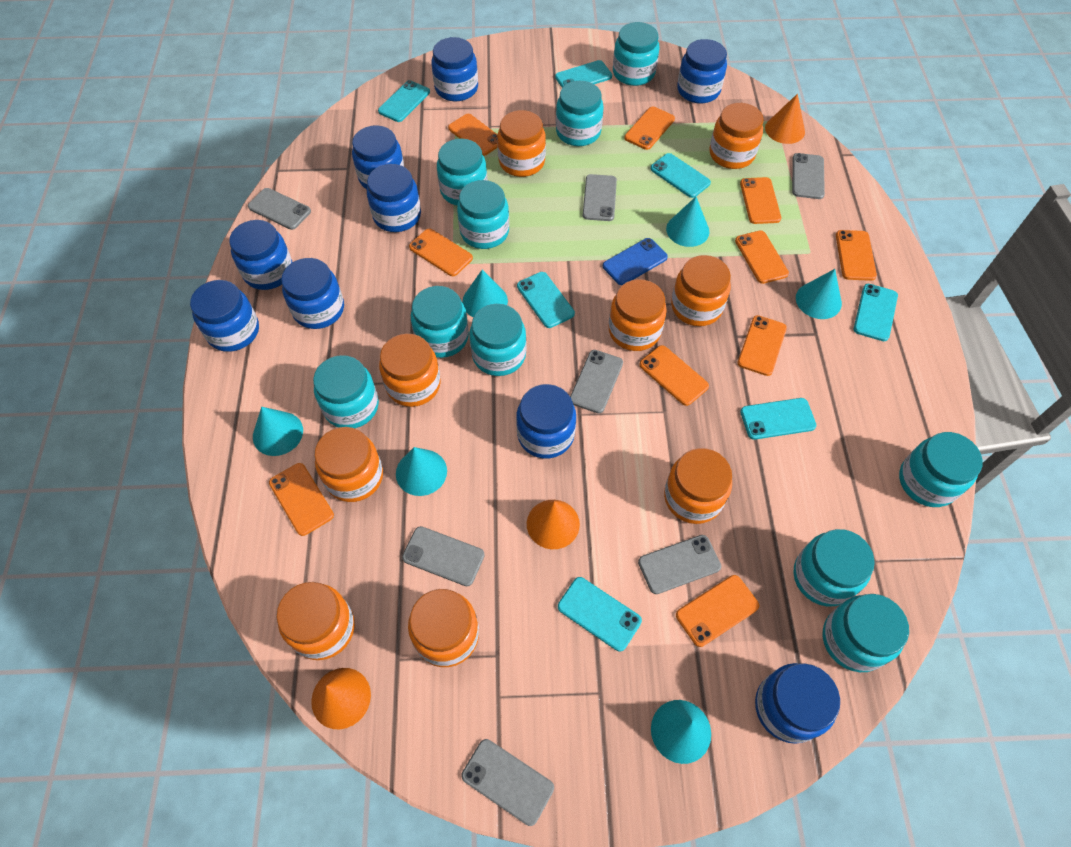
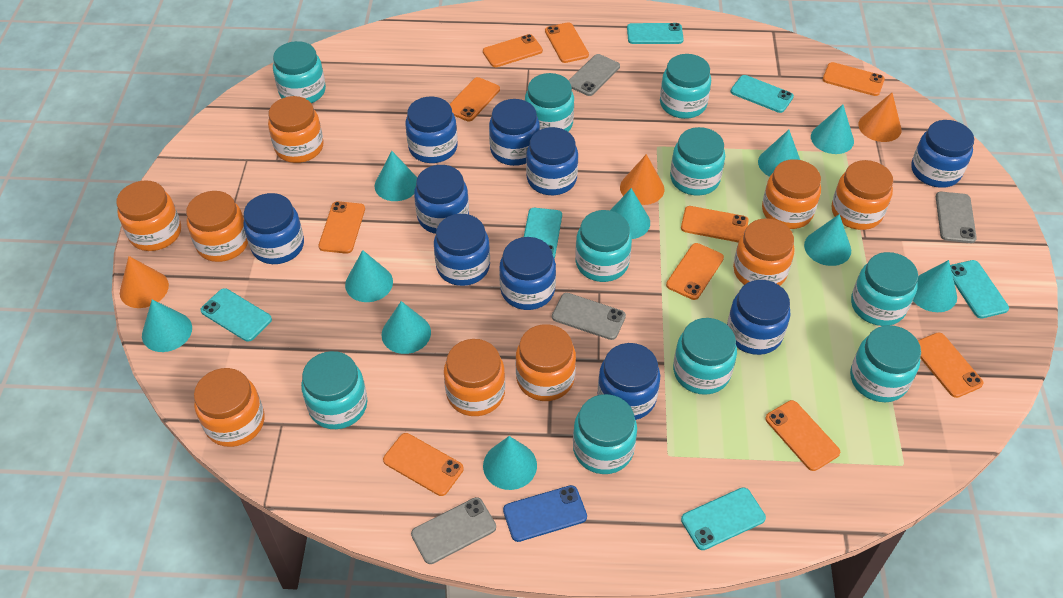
blue jar: 9 -> 10
grey phone: 7 -> 4
turquoise cone: 6 -> 10
turquoise phone: 7 -> 6

